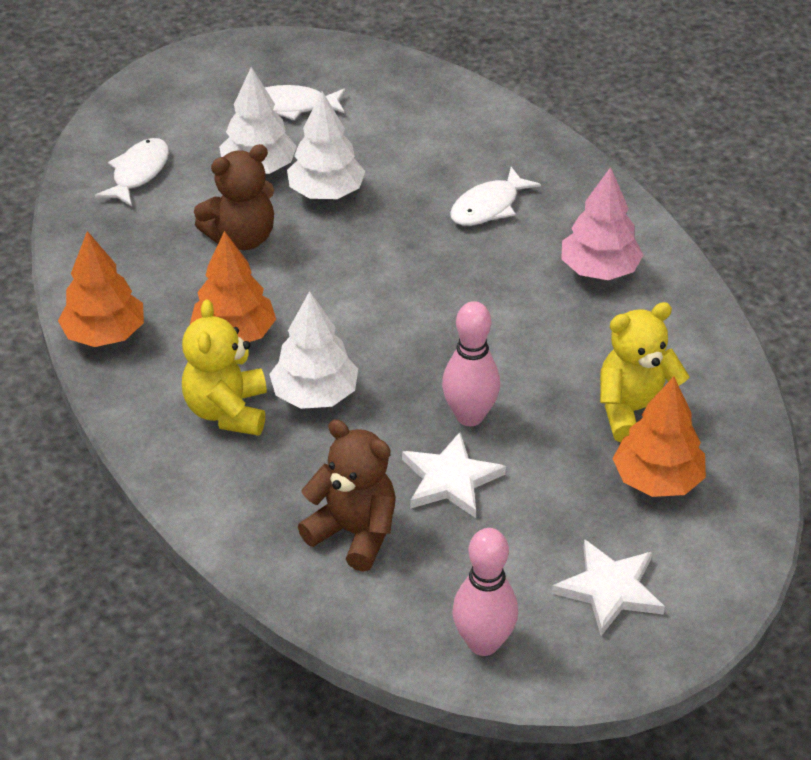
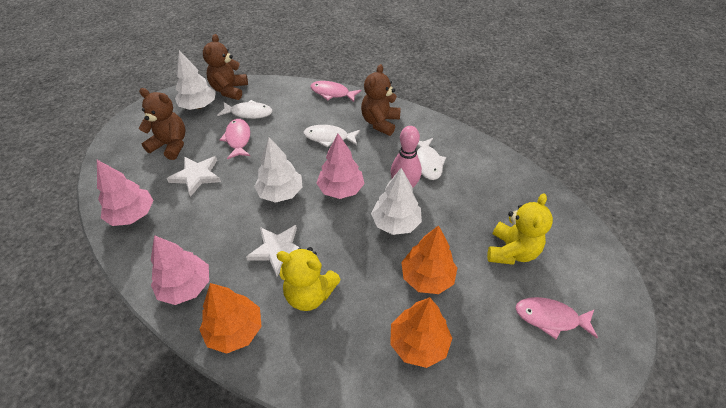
brown teddy bear: 2 -> 3
pink bowling pin: 2 -> 1
pink fish: 0 -> 3
pink tree: 1 -> 3

